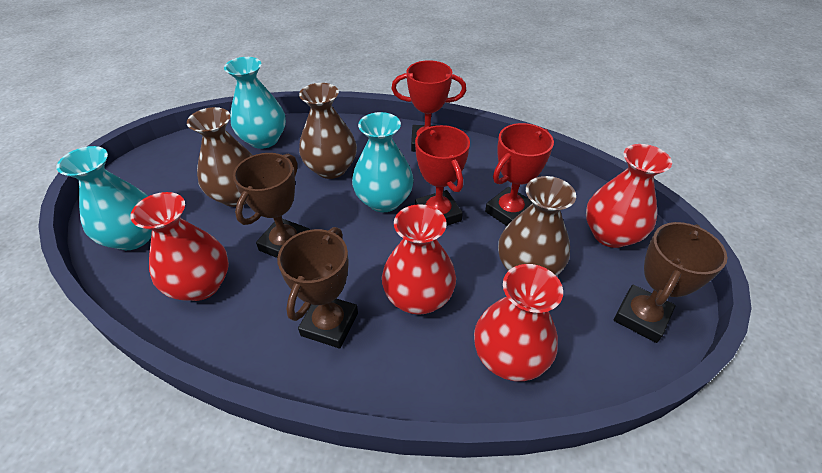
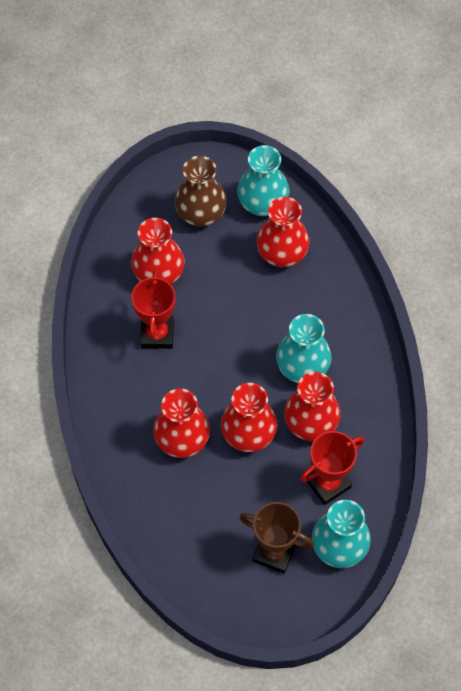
brown trophy: 3 -> 1
brown vase: 3 -> 1
red trophy: 3 -> 2
red vase: 4 -> 5

